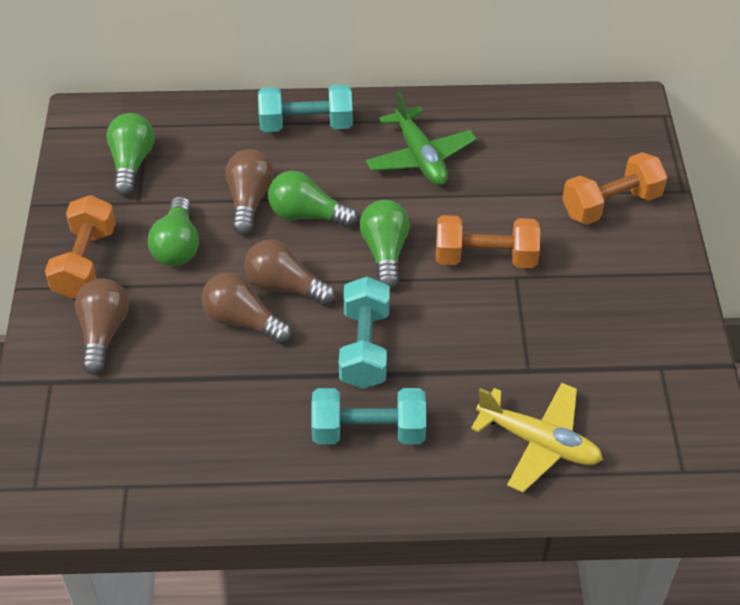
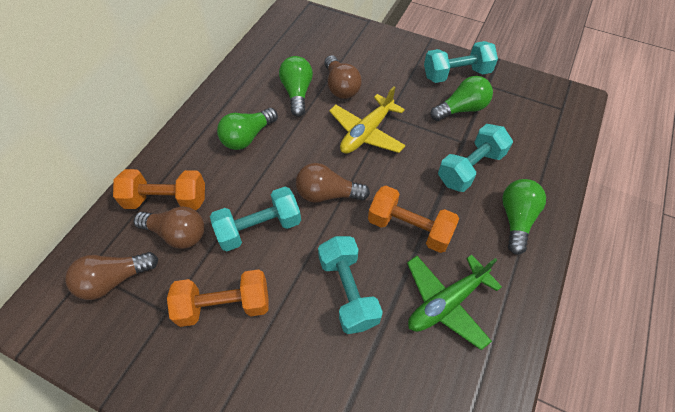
turquoise dumbbell: 3 -> 4

